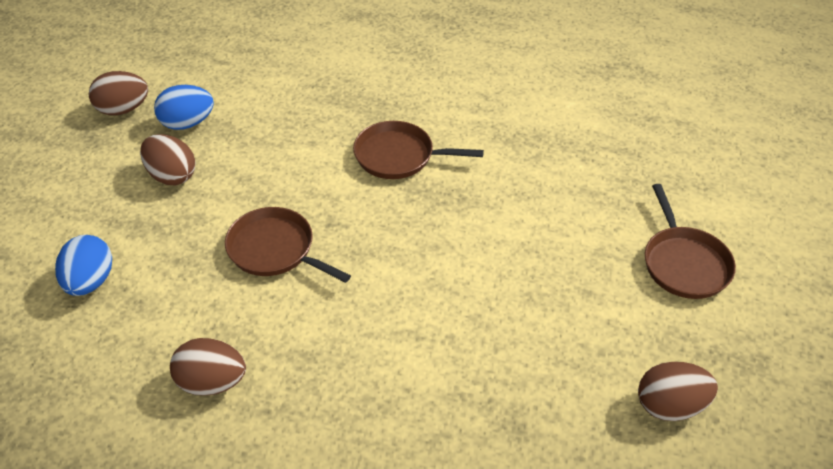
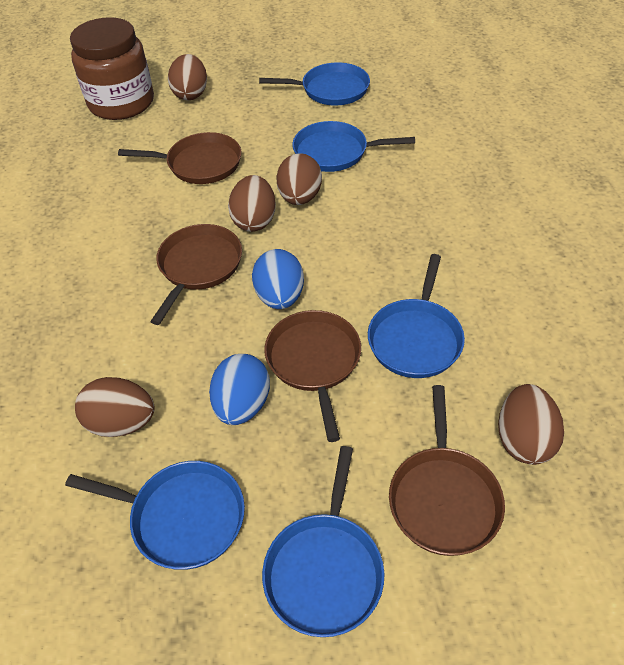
blue pan: 0 -> 5
brown egg: 4 -> 5
brown jar: 0 -> 1
brown pan: 3 -> 4

